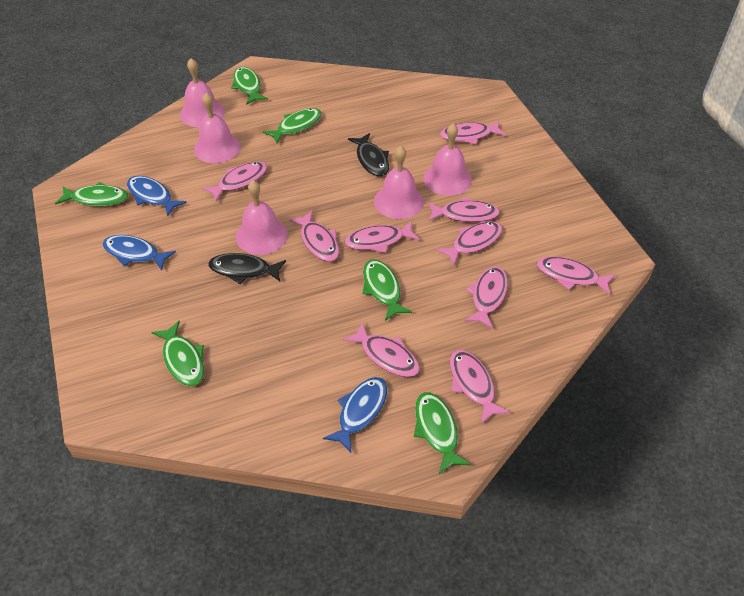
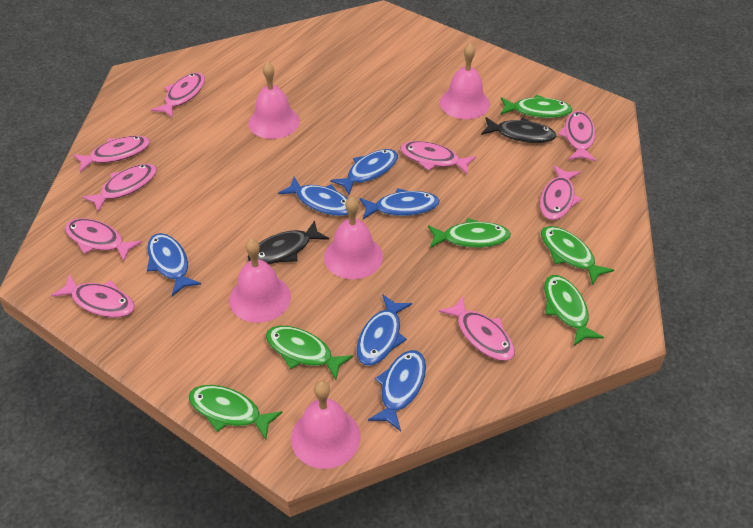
blue fish: 3 -> 6
pink fish: 10 -> 9

